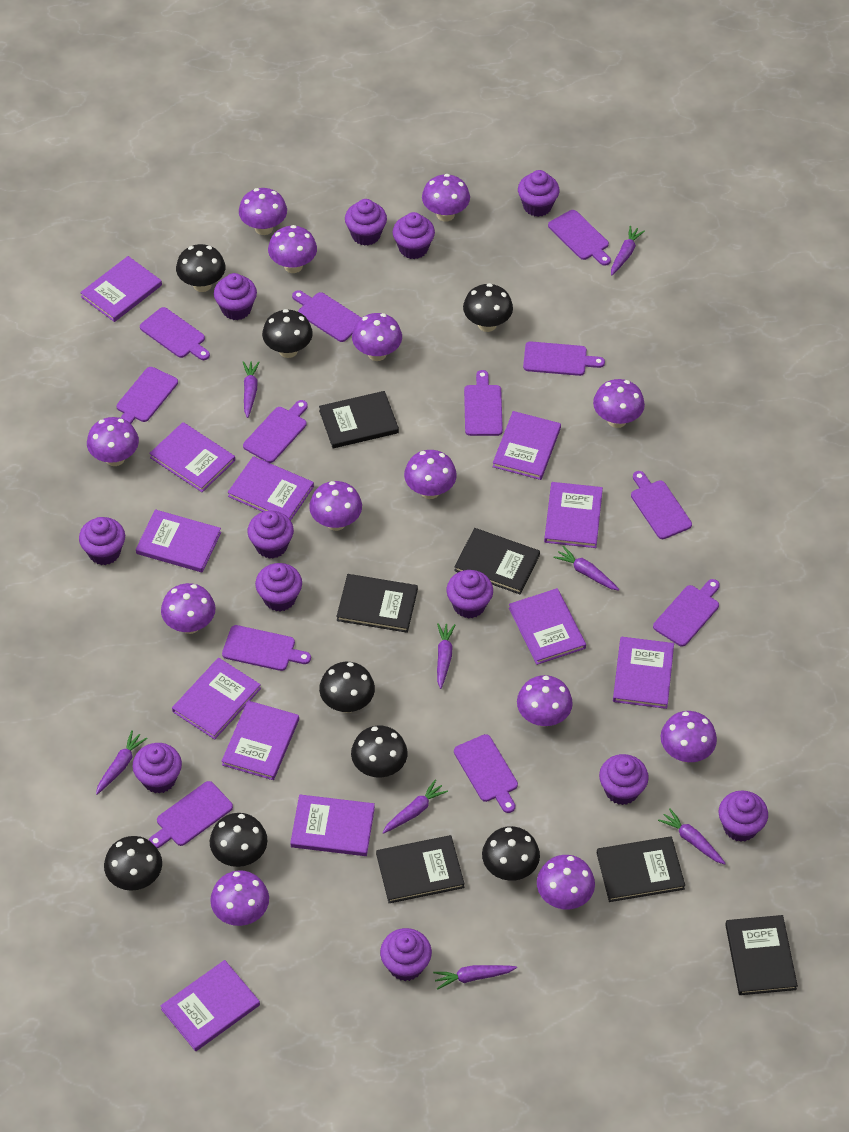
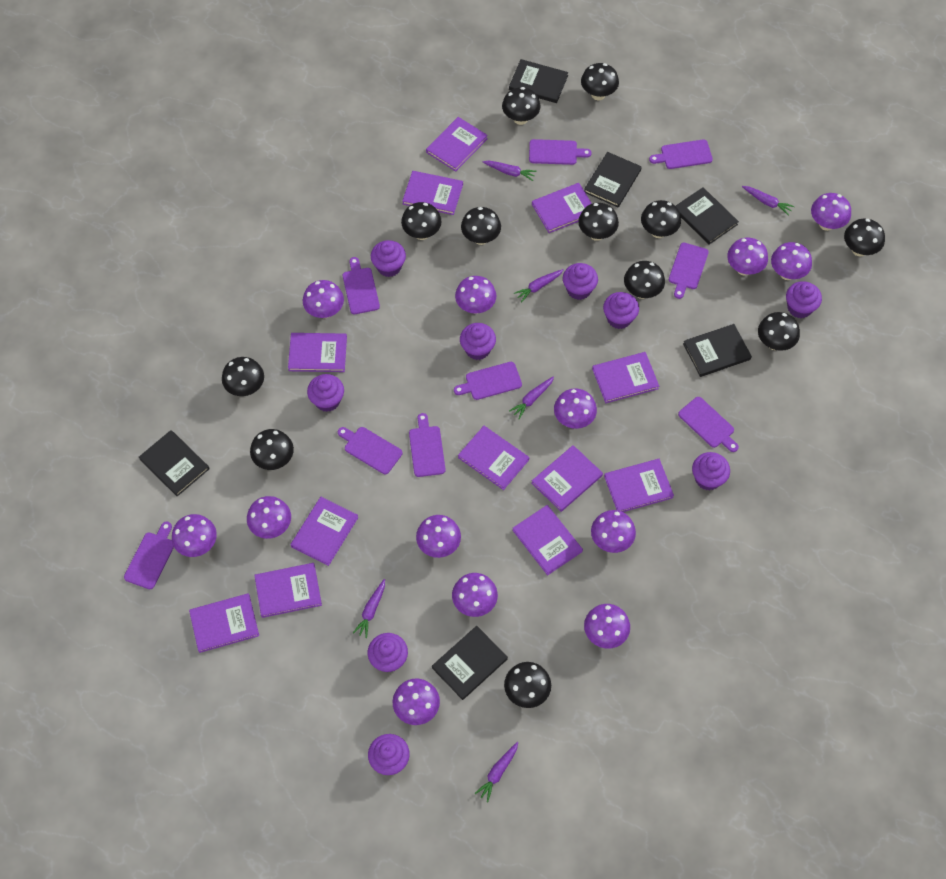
black mushroom: 8 -> 12
purple carrot: 8 -> 6
purple cupcake: 12 -> 9
purple cutting board: 12 -> 9

